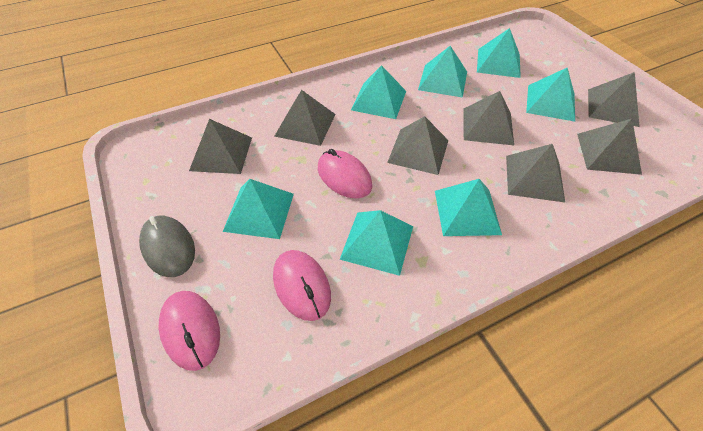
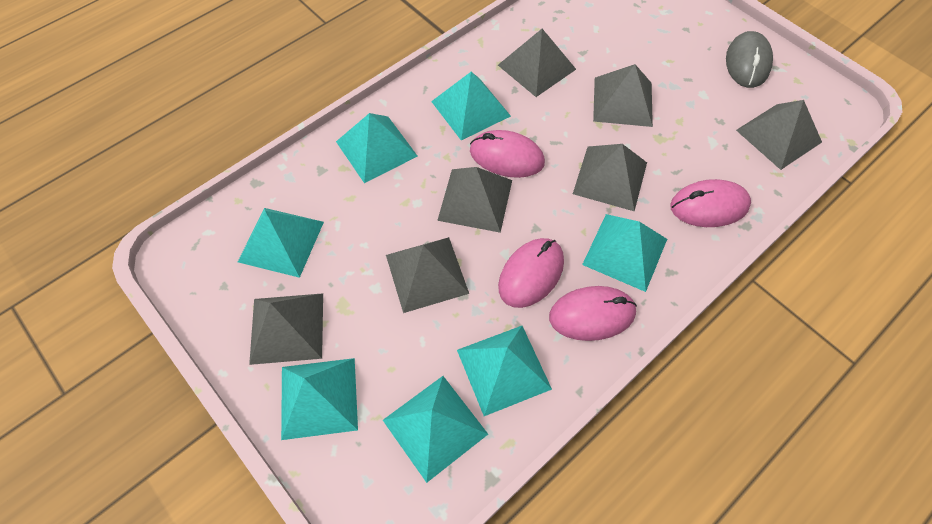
pink mouse: 3 -> 4

